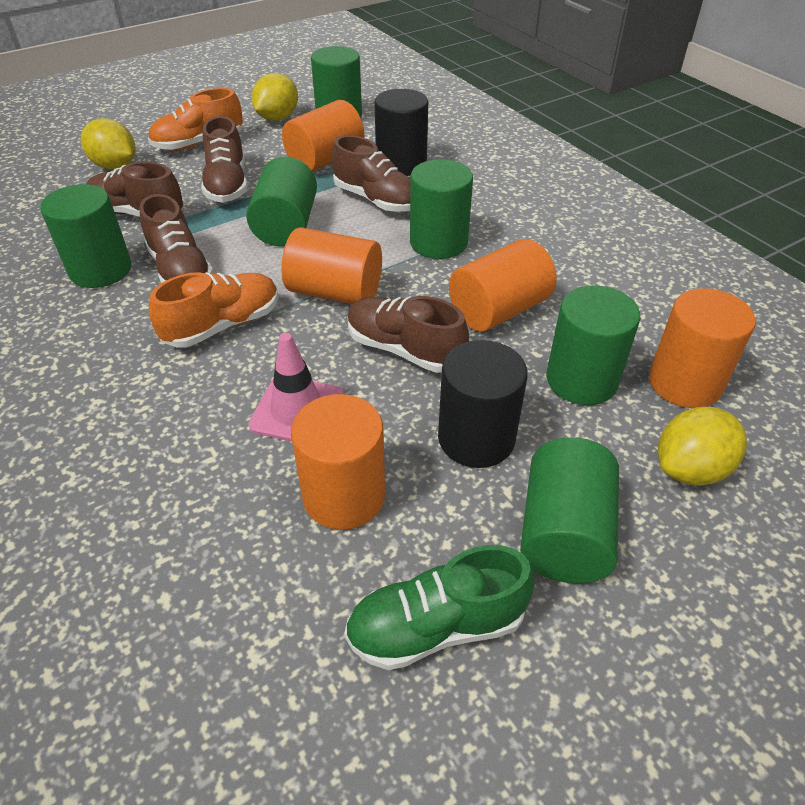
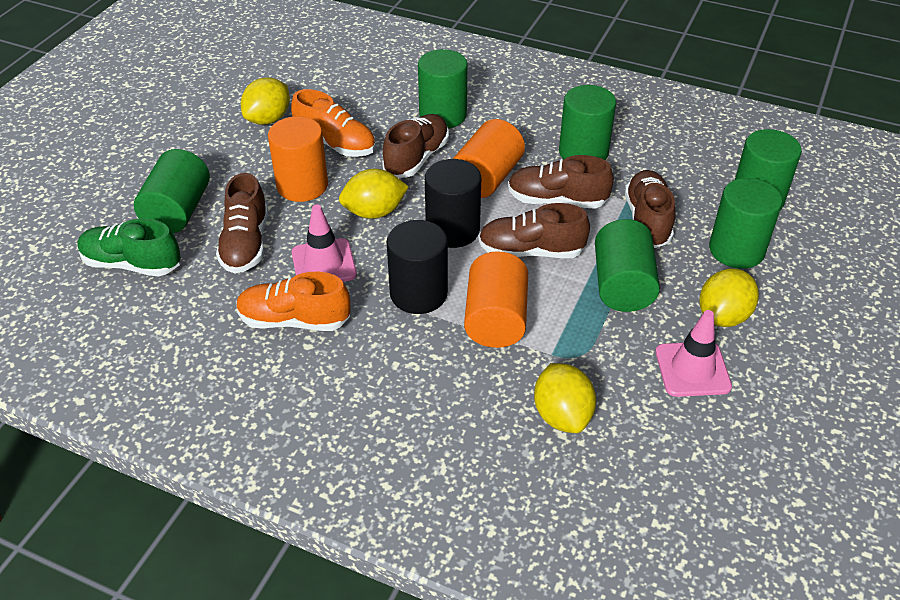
orange cylinder: 5 -> 3
pink traffic cone: 1 -> 2
yellow lemon: 3 -> 4

